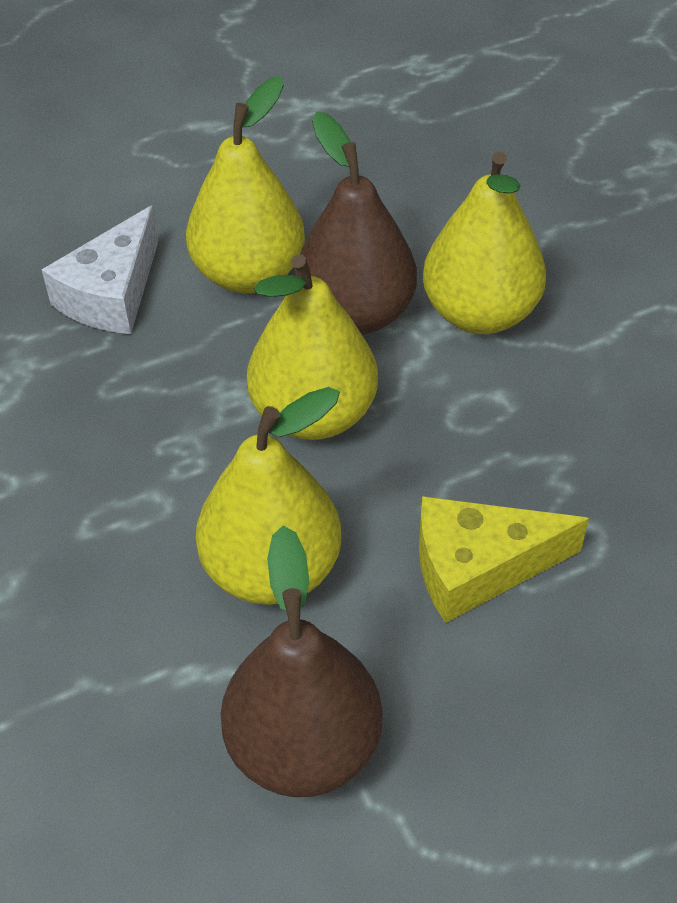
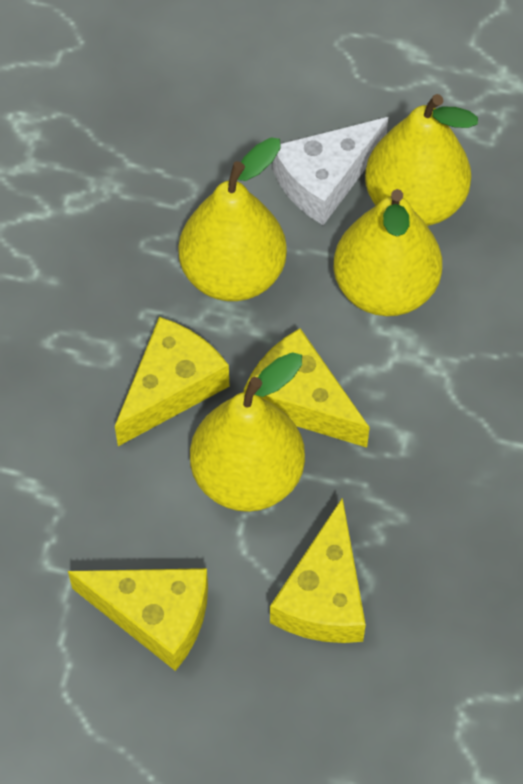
brown pear: 2 -> 0
yellow cheese: 1 -> 4

